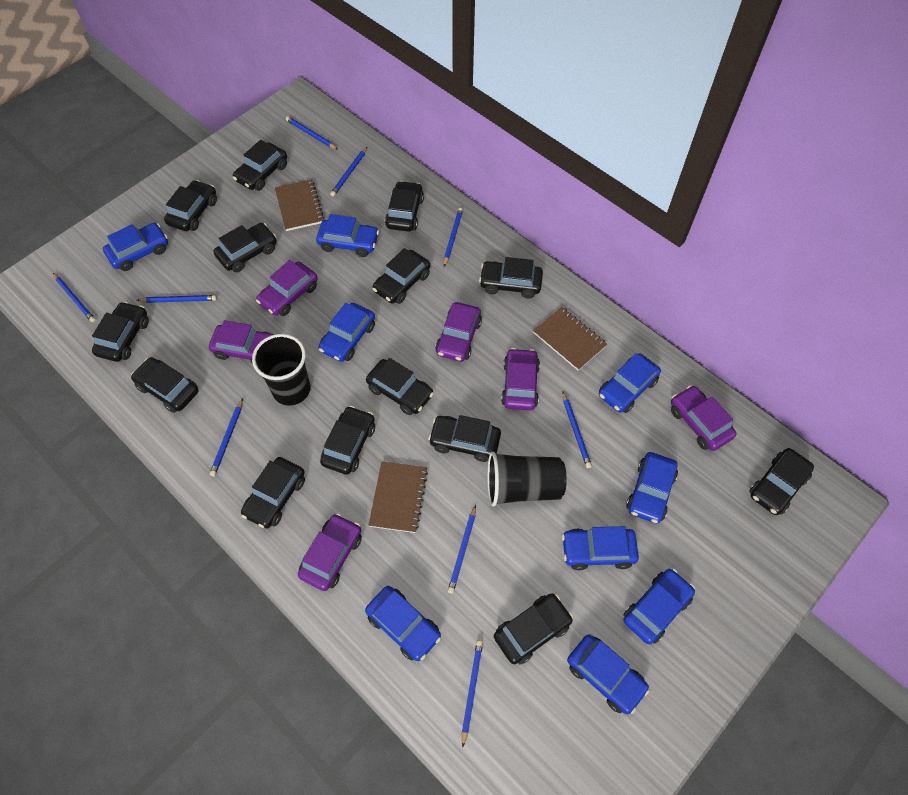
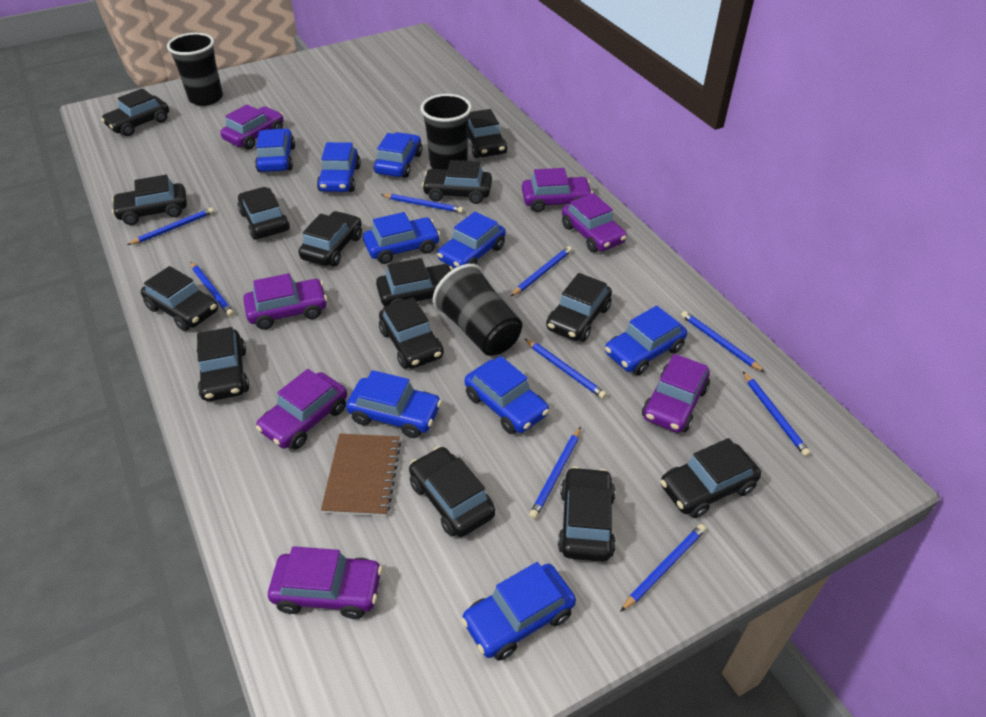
black cup: 2 -> 3
brown notebook: 3 -> 1
purple car: 6 -> 7

